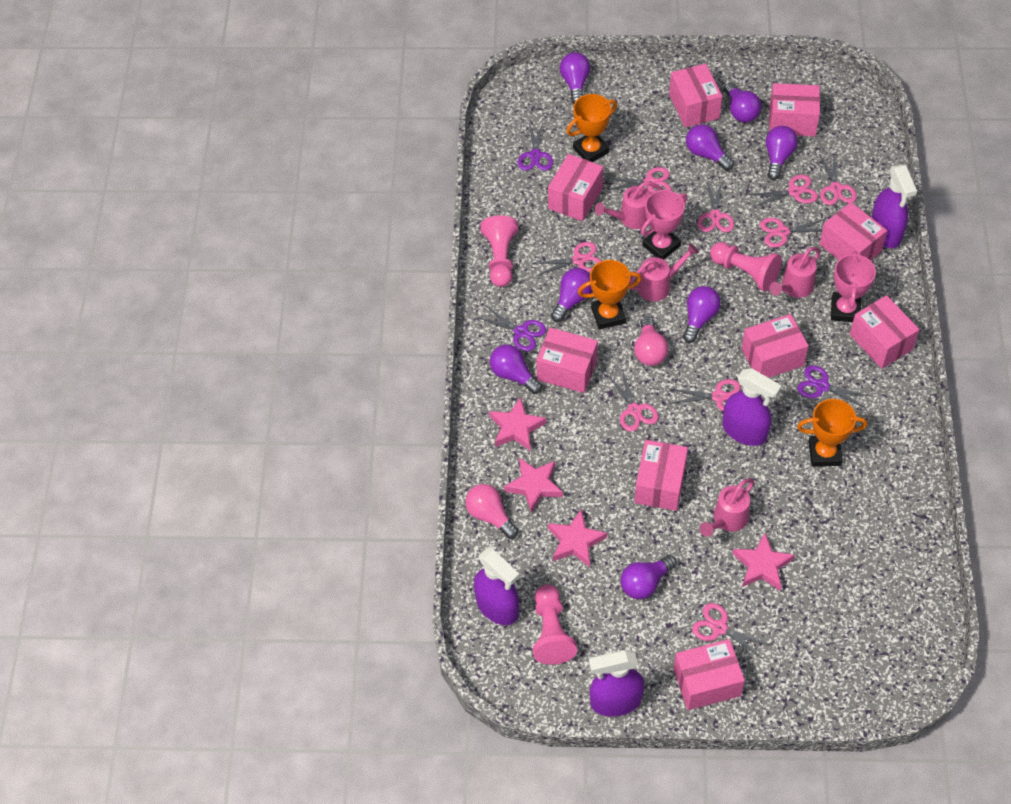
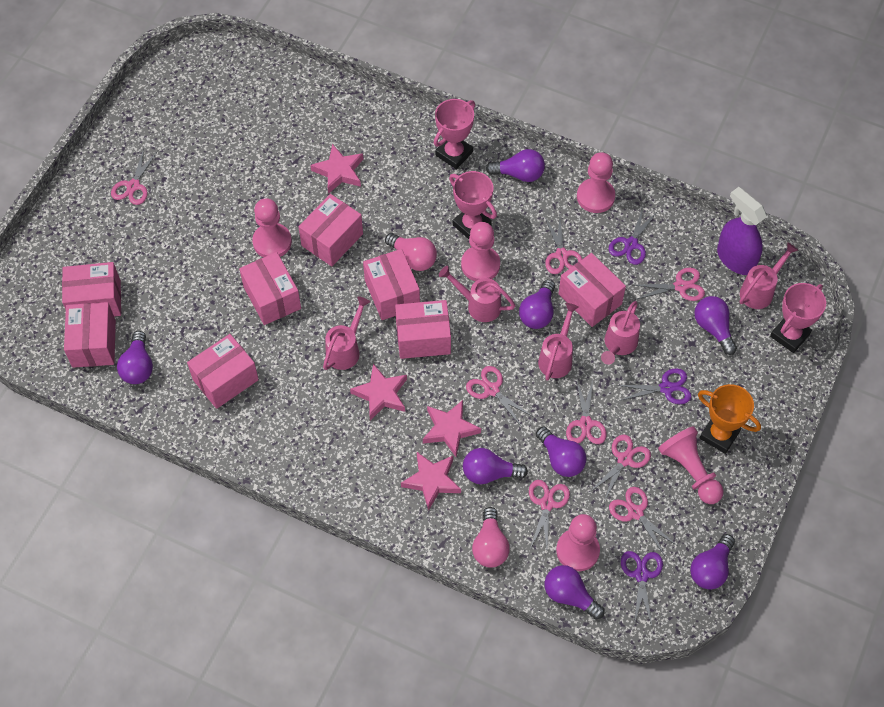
orange trophy: 3 -> 1
pink box: 9 -> 8
pink pawn: 3 -> 5
pink scissors: 9 -> 8
pink trophy: 2 -> 3
pink watering can: 4 -> 5
purple spray bottle: 4 -> 1

